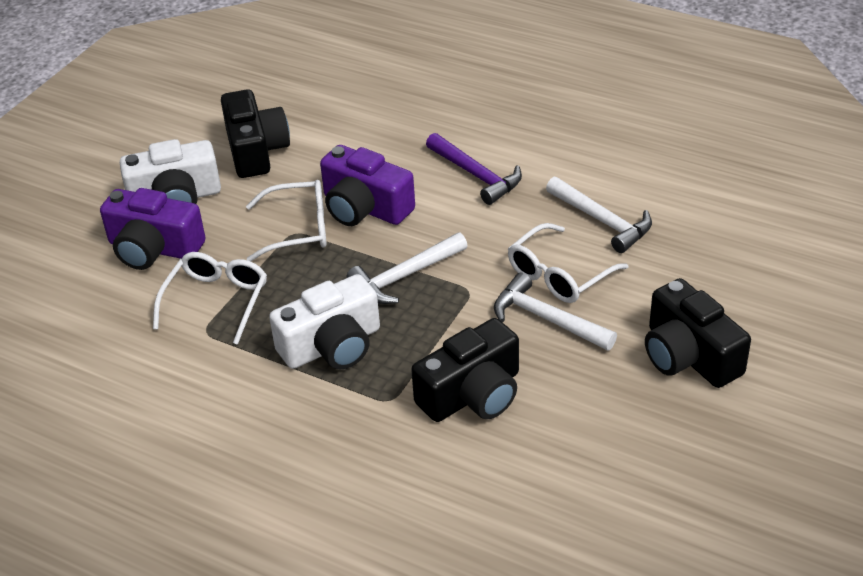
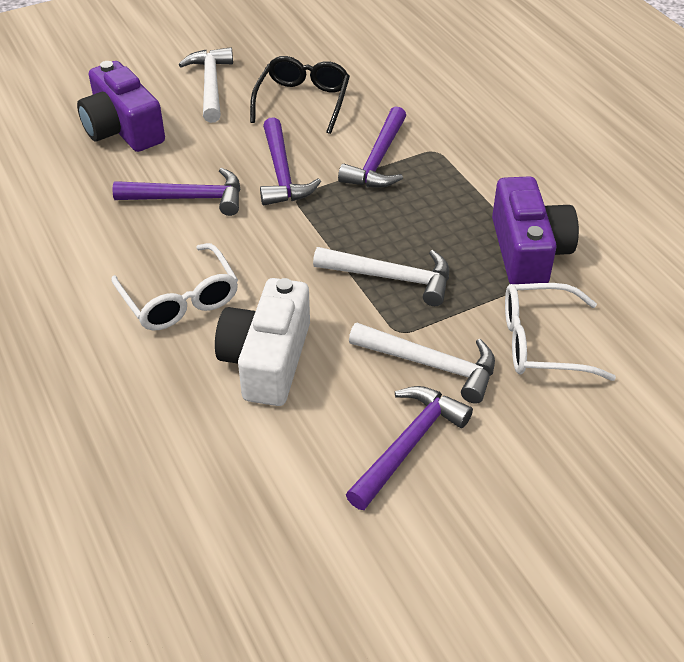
black camera: 3 -> 0
black glasses: 0 -> 1
purple hammer: 1 -> 4
white camera: 2 -> 1
white glasses: 3 -> 2

